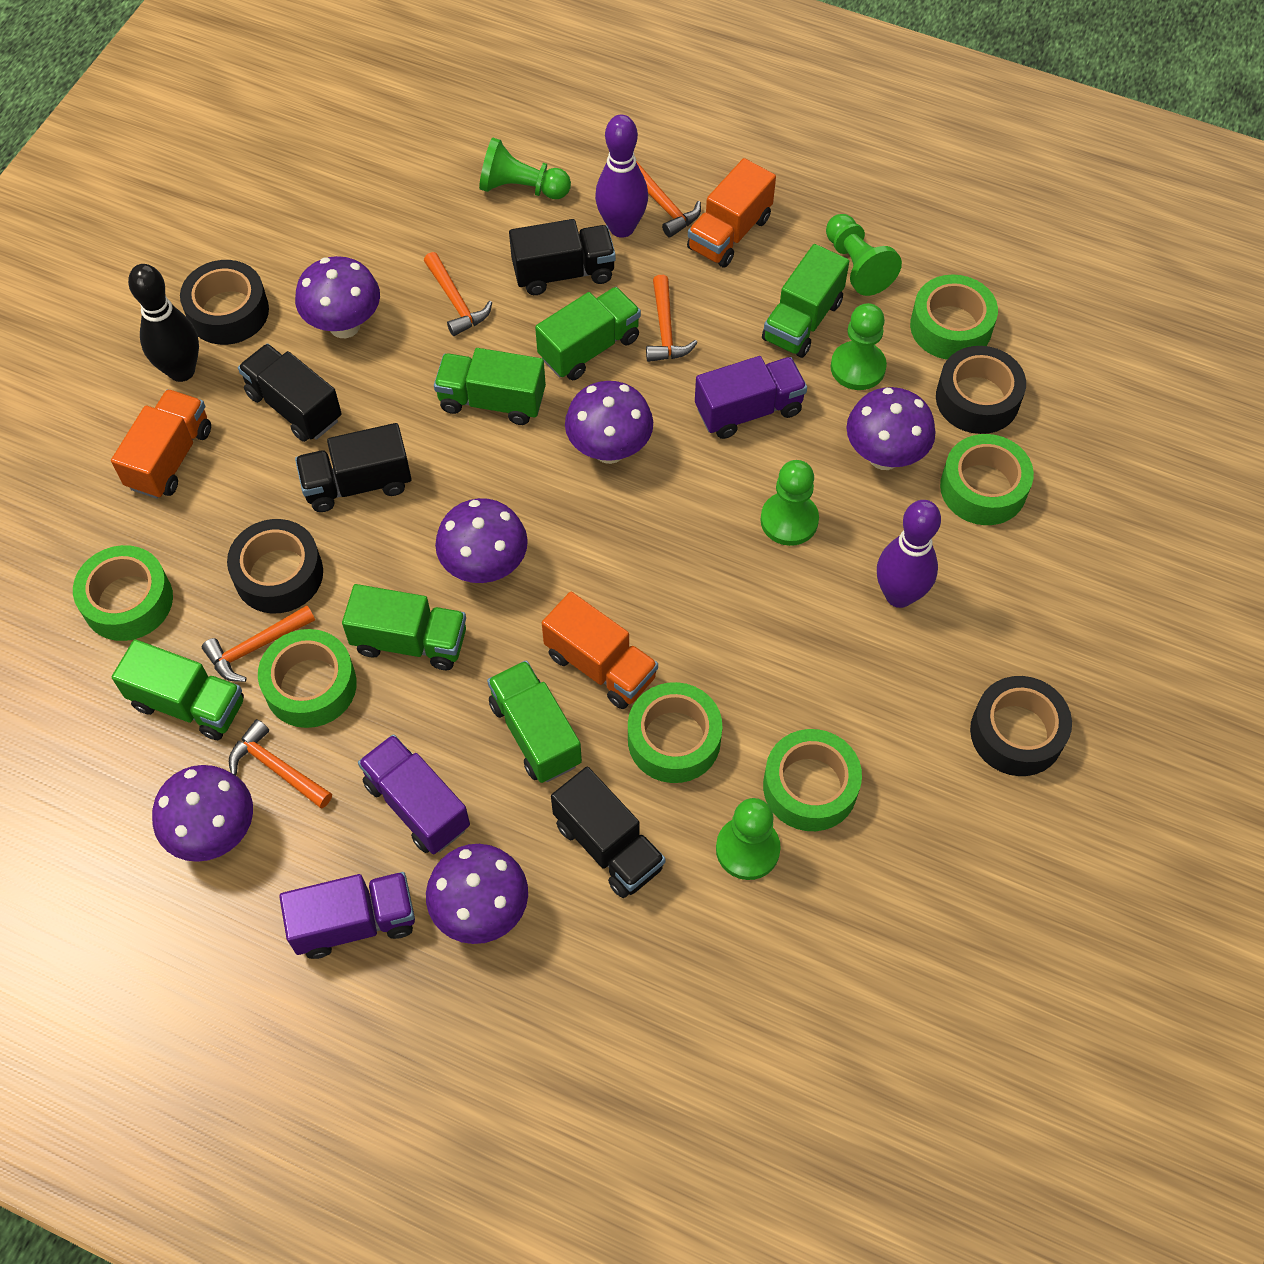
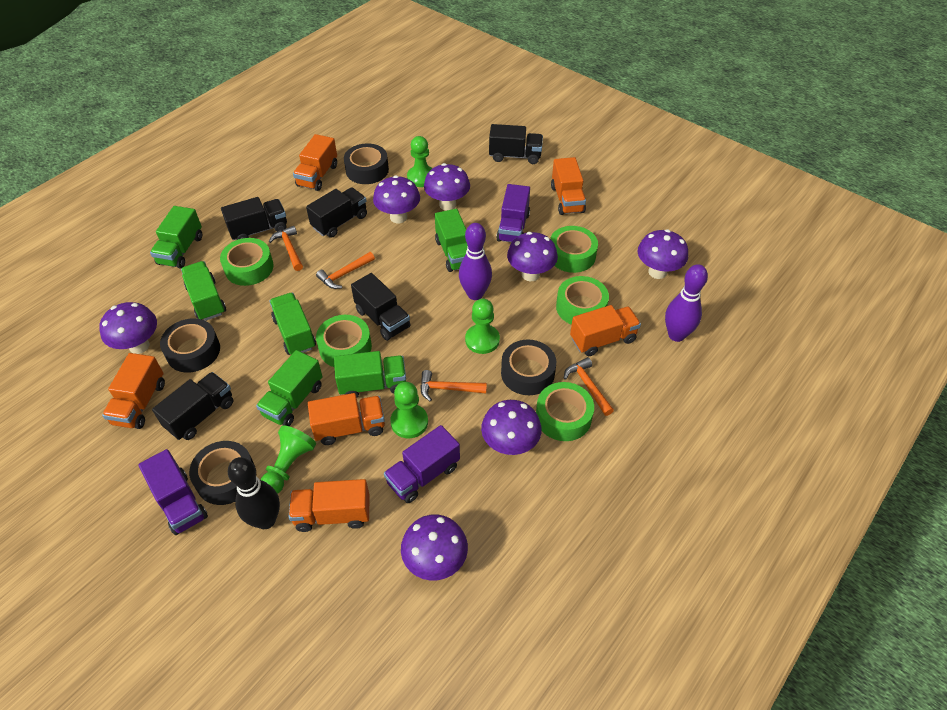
black truck: 4 -> 5
green pawn: 5 -> 4
green tape: 6 -> 5
orange hammer: 5 -> 4
orange truck: 3 -> 6
purple mushroom: 6 -> 7

